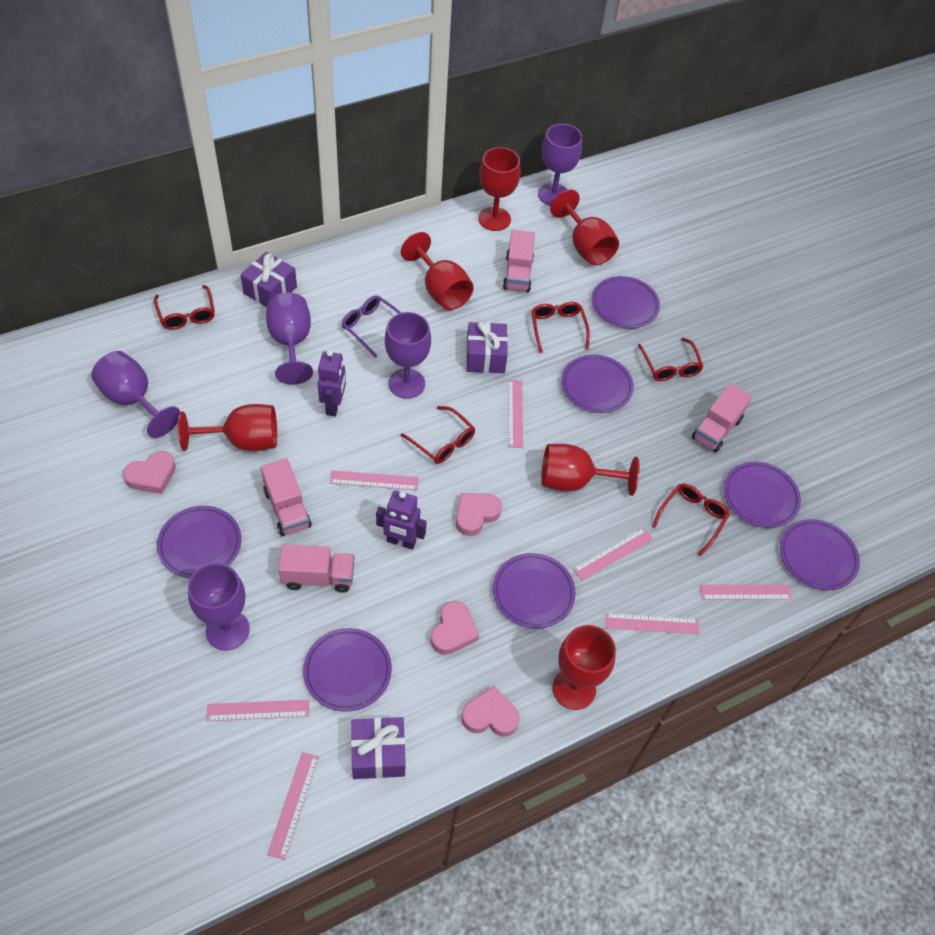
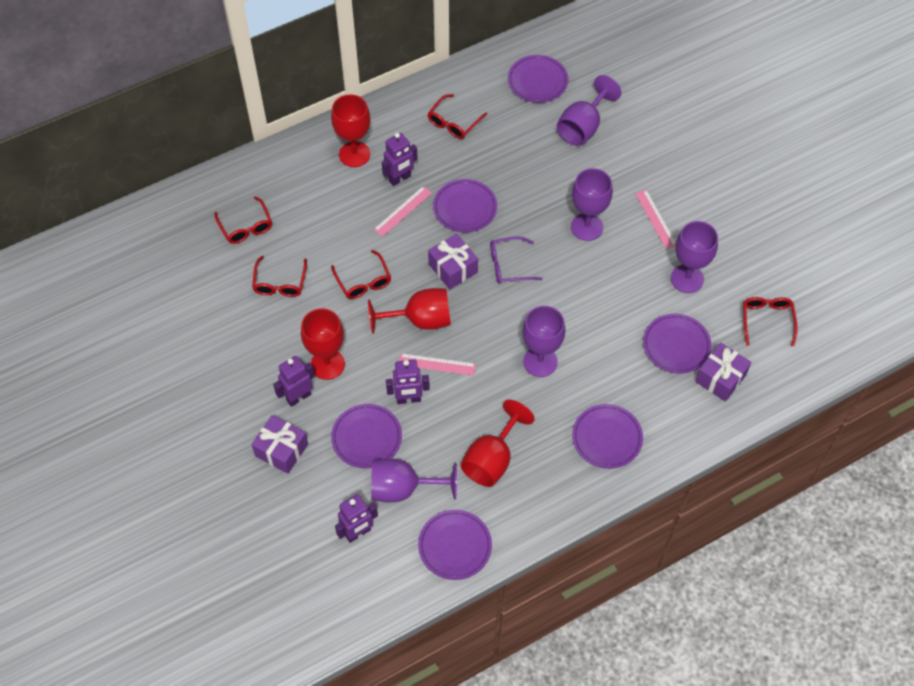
pink heart: 4 -> 0
pink ruler: 7 -> 3
pink truck: 4 -> 0
purple plate: 7 -> 6
purple robot: 2 -> 4
red goblet: 6 -> 4

